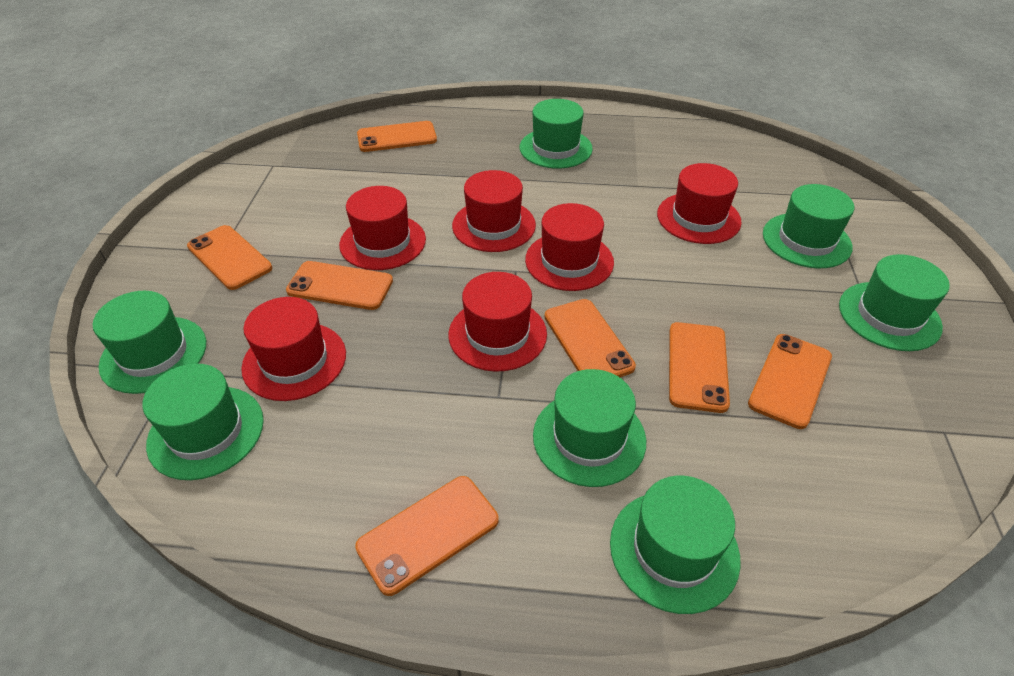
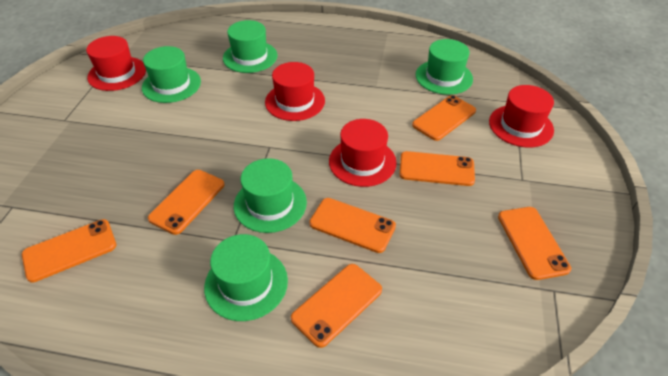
green hat: 7 -> 5
red hat: 6 -> 4

